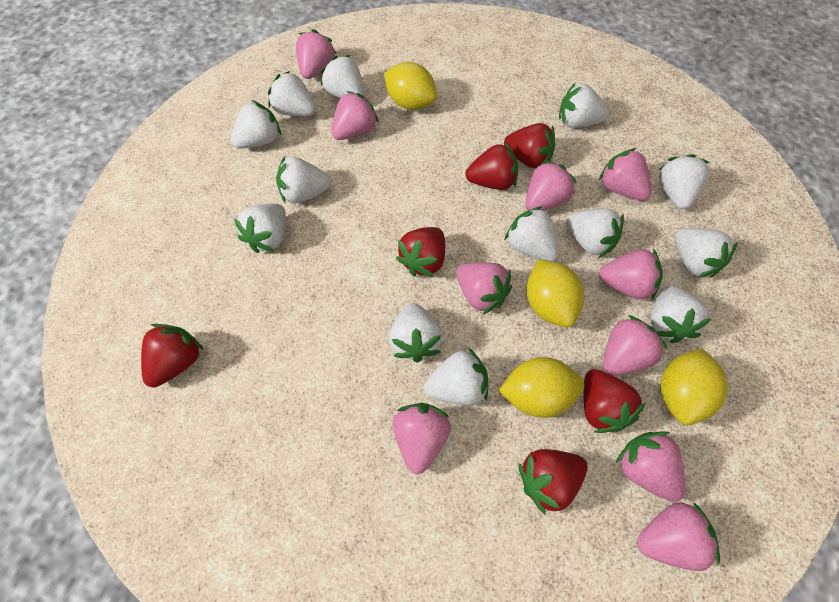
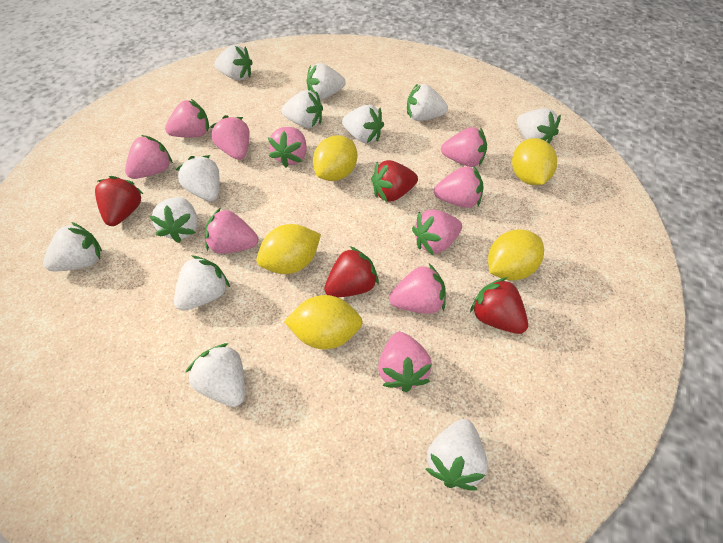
red strawberry: 6 -> 4
white strawberry: 13 -> 12
yellow lemon: 4 -> 5

